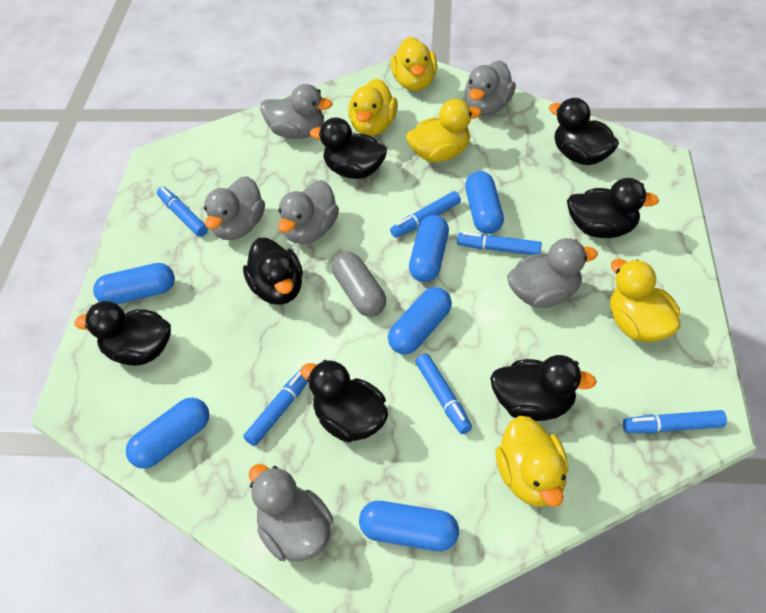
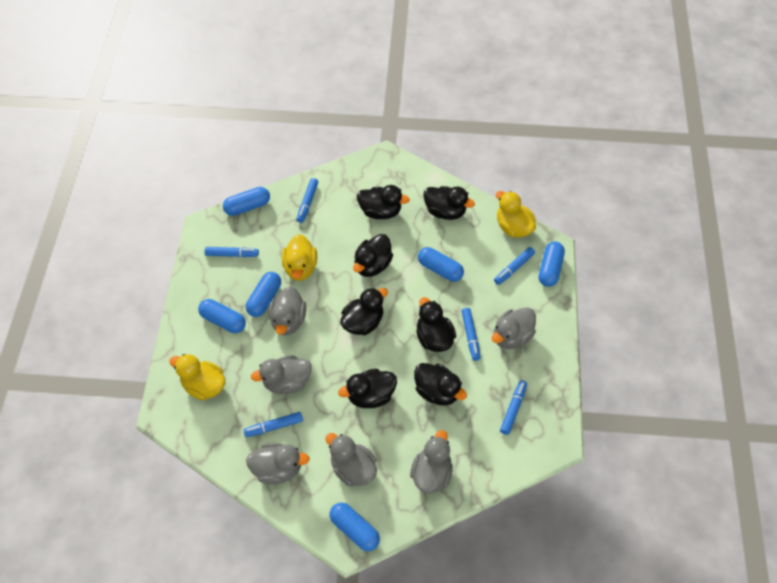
grey capsule: 1 -> 0
yellow duck: 5 -> 3

